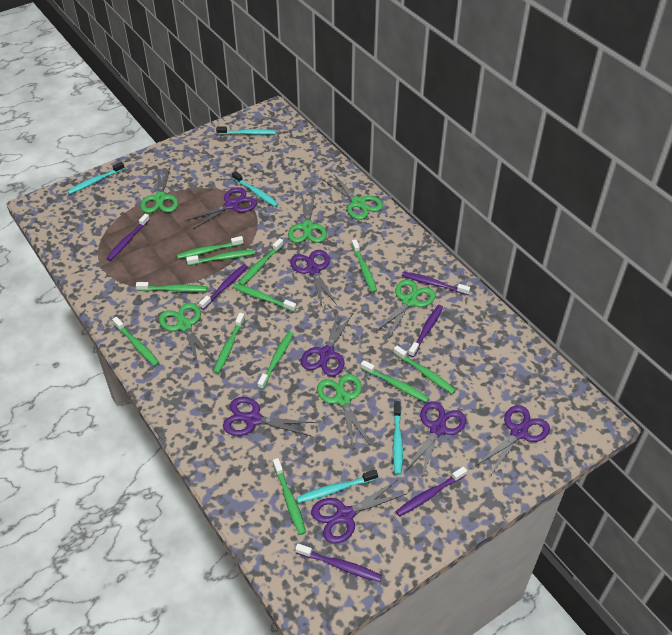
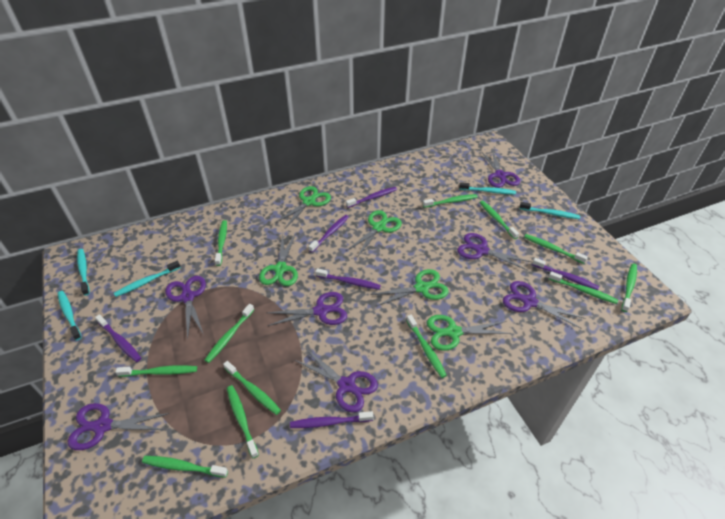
green scissors: 6 -> 5

